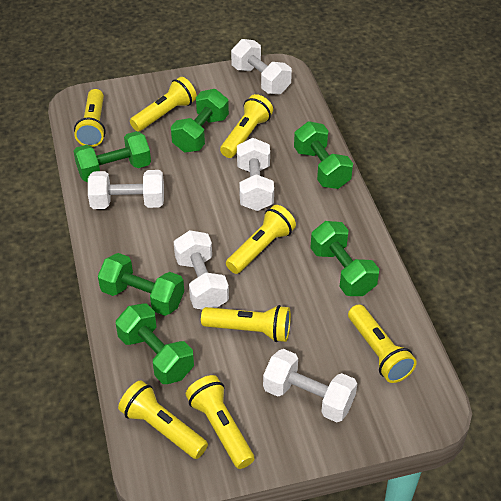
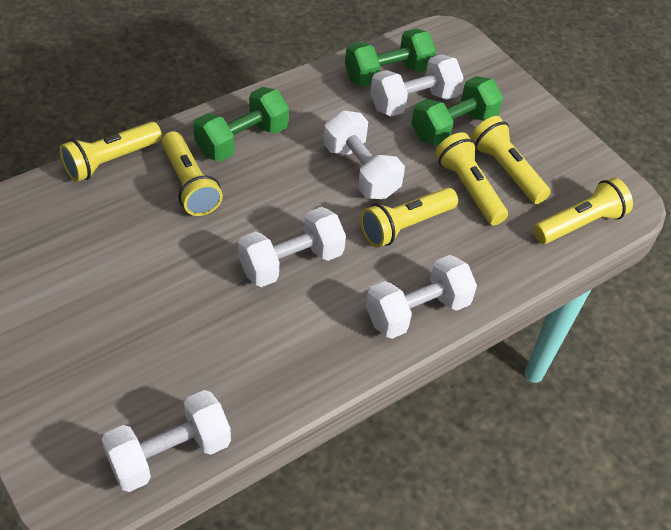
green dumbbell: 6 -> 3
yellow flashlight: 8 -> 6

